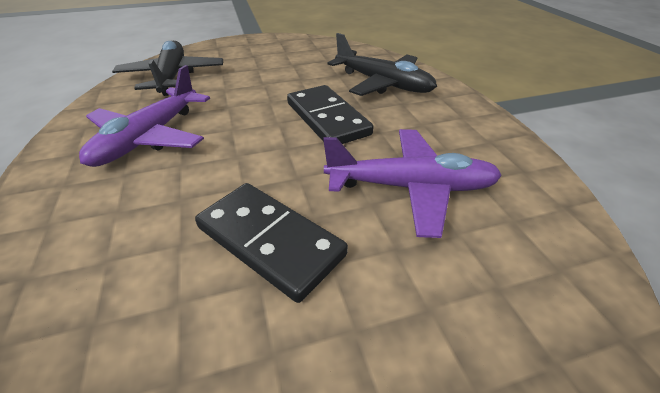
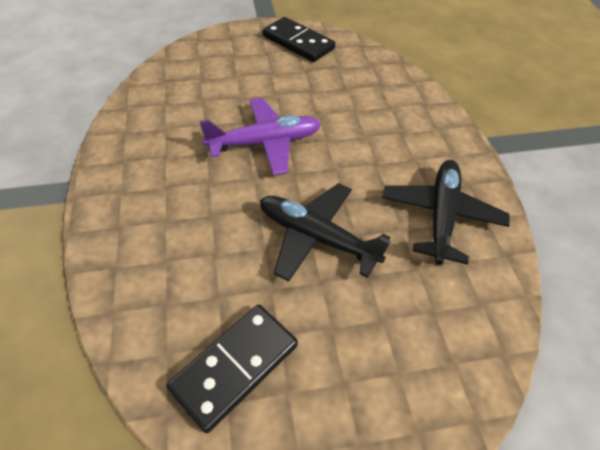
purple plane: 2 -> 1

